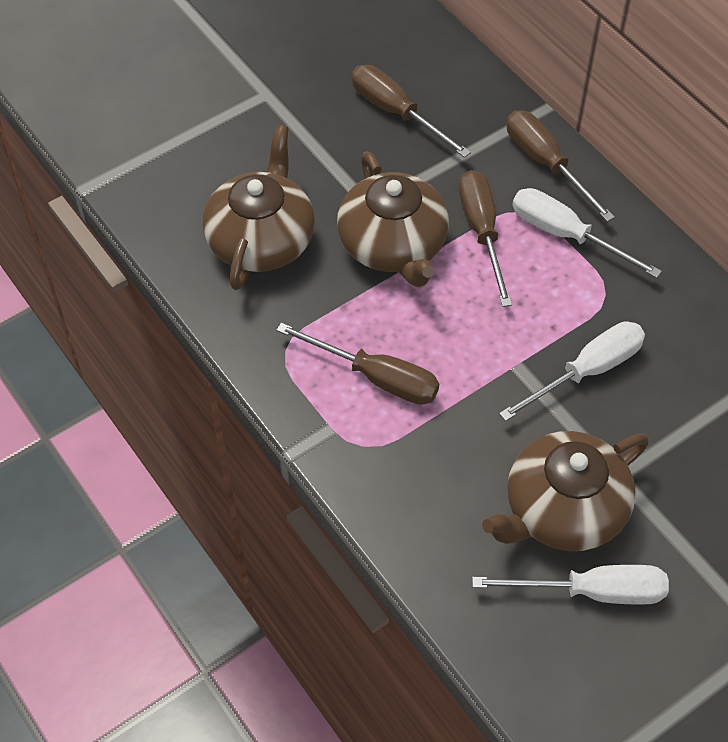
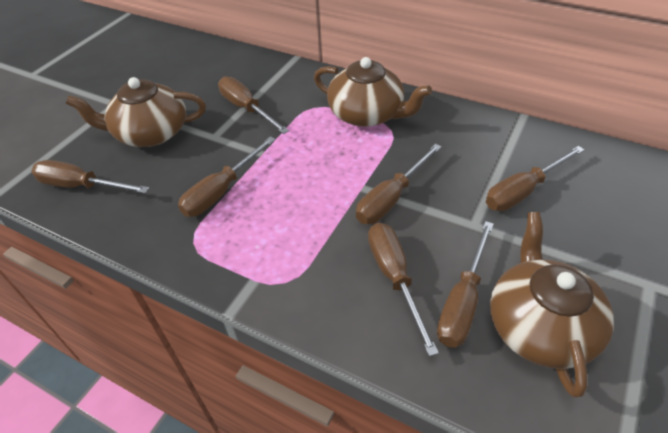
brown screwdriver: 4 -> 7
white screwdriver: 3 -> 0

